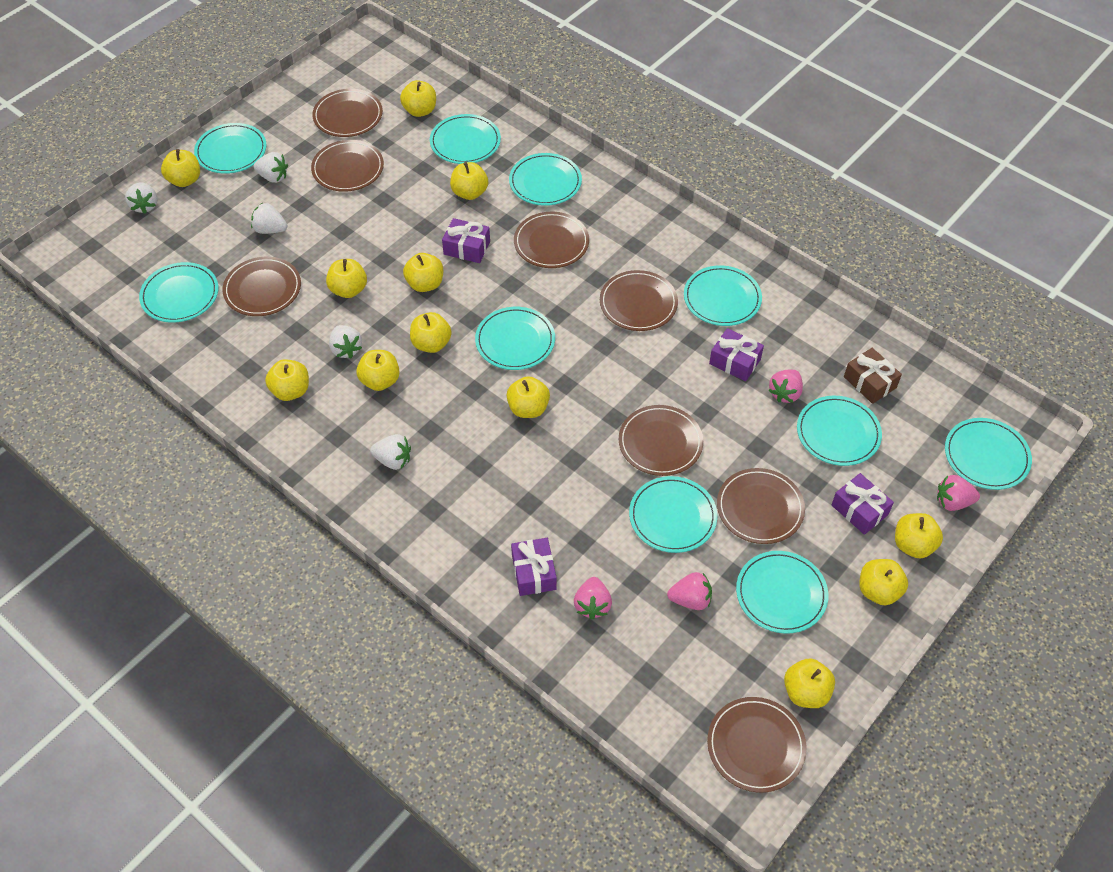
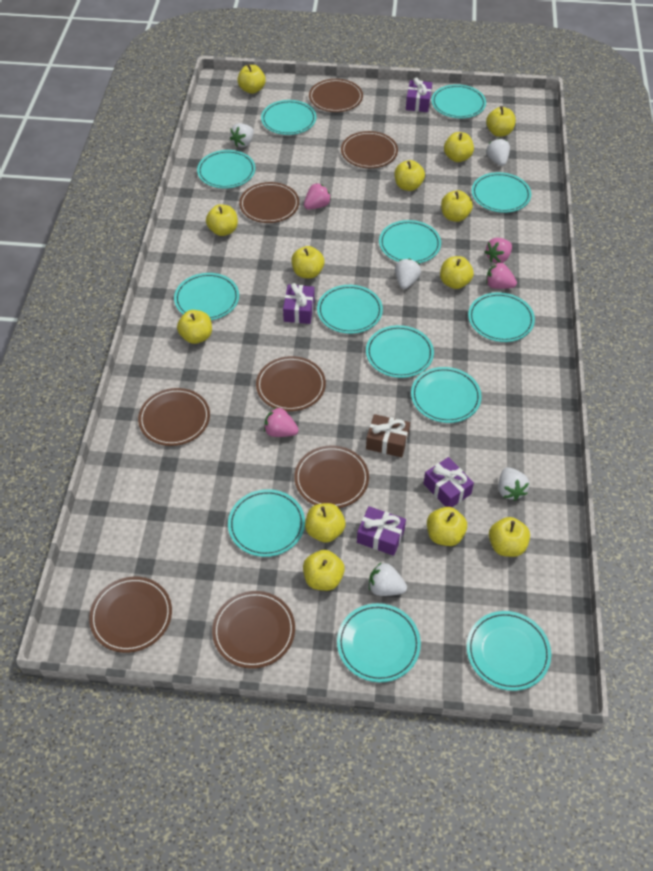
turquoise plate: 10 -> 13
yellow apple: 12 -> 13

